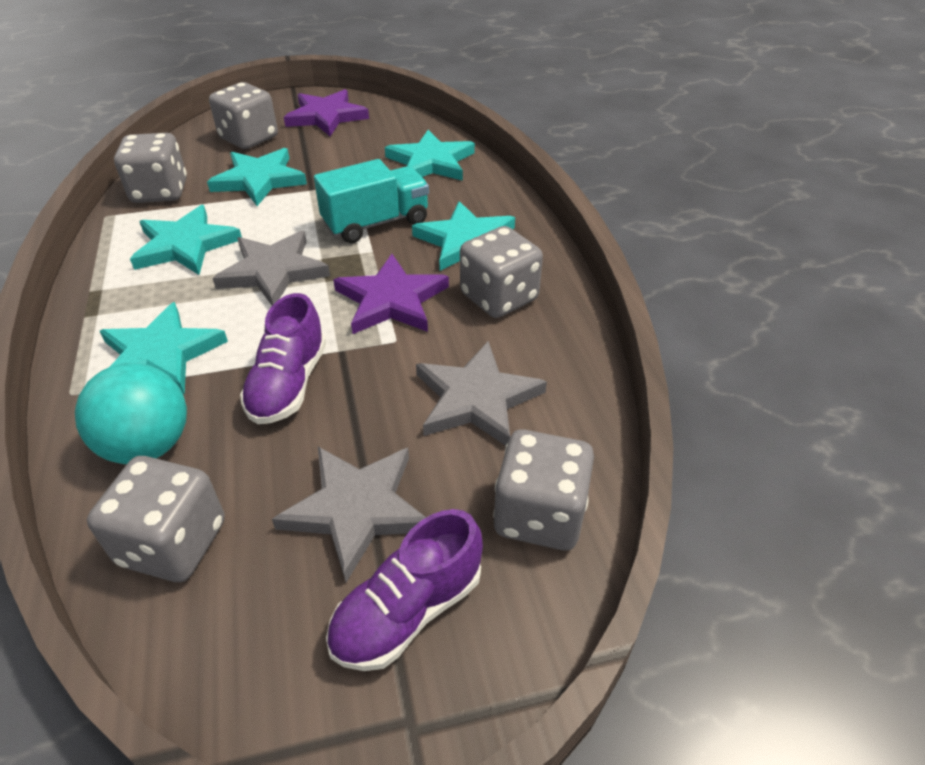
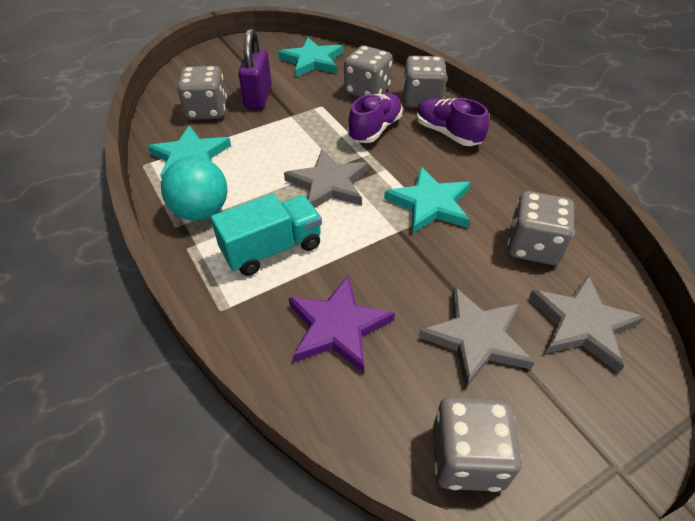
purple padlock: 0 -> 1
purple star: 2 -> 1
turquoise star: 5 -> 3

